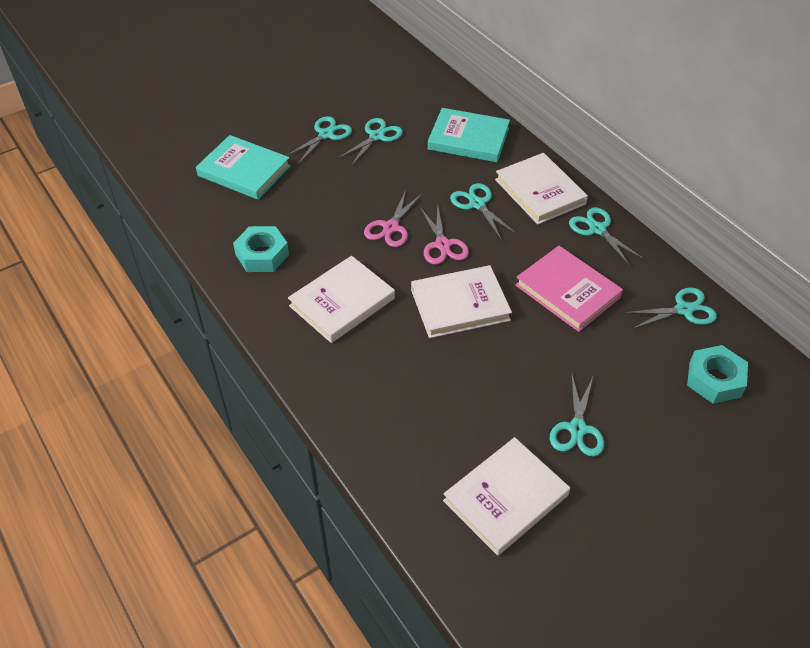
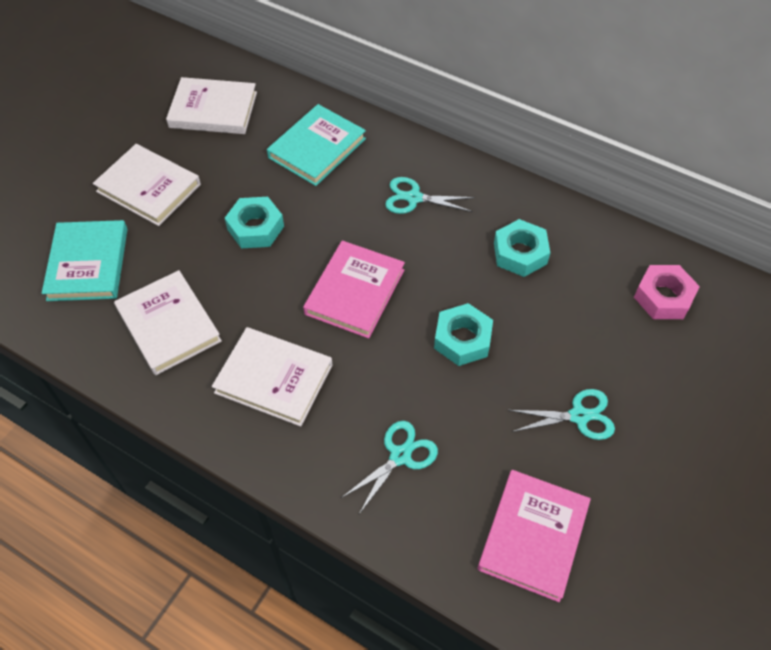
pink book: 1 -> 2
pink nut: 0 -> 1
pink scissors: 2 -> 0
turquoise nut: 2 -> 3
turquoise scissors: 6 -> 3

